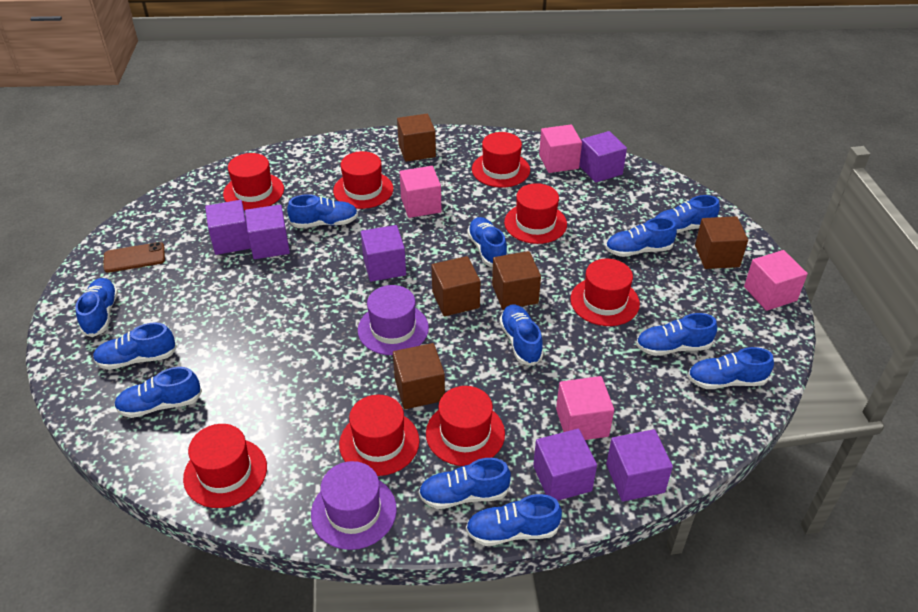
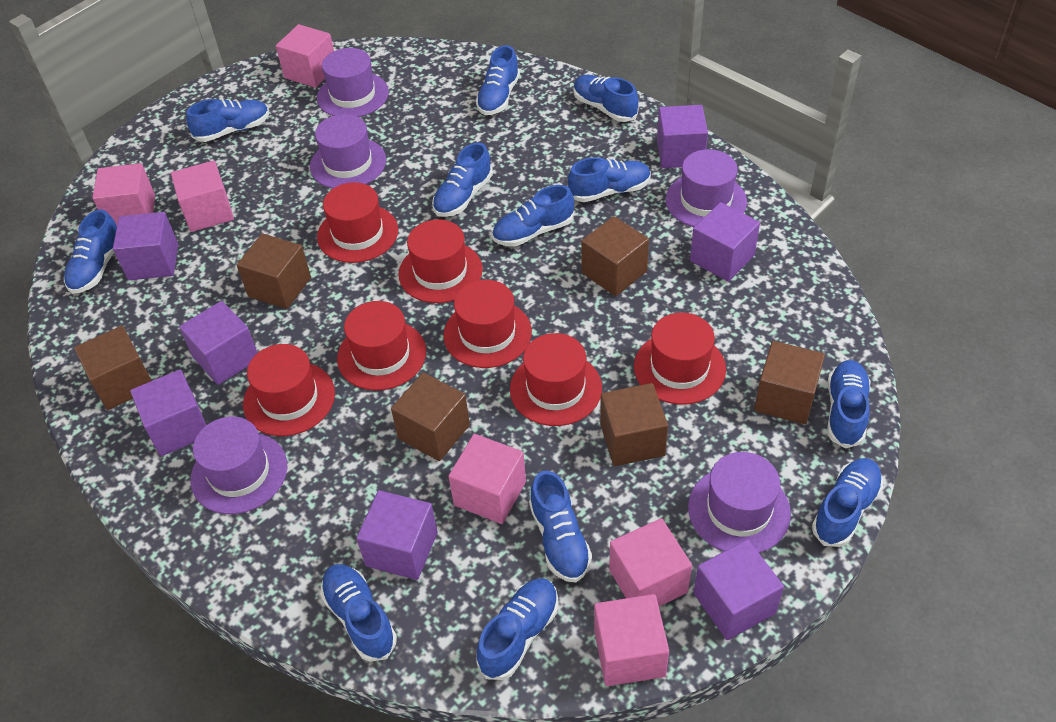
brown cube: 5 -> 6
brown phone: 1 -> 0
pink cube: 4 -> 6
purple cube: 6 -> 7
purple hat: 2 -> 5
red hat: 8 -> 7

